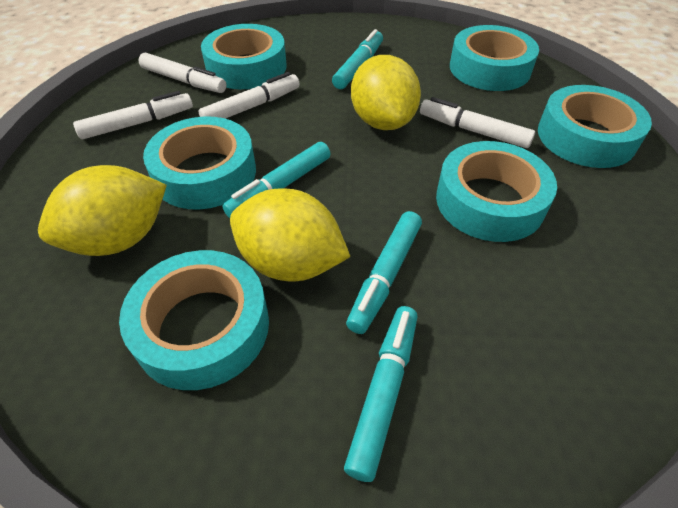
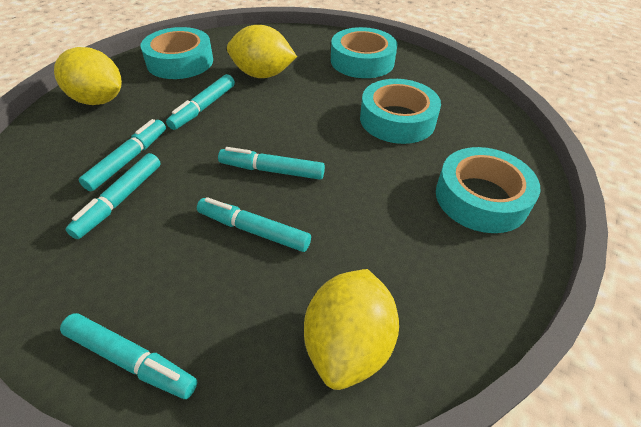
turquoise marker: 4 -> 6
turquoise tape: 6 -> 4
white marker: 4 -> 0

